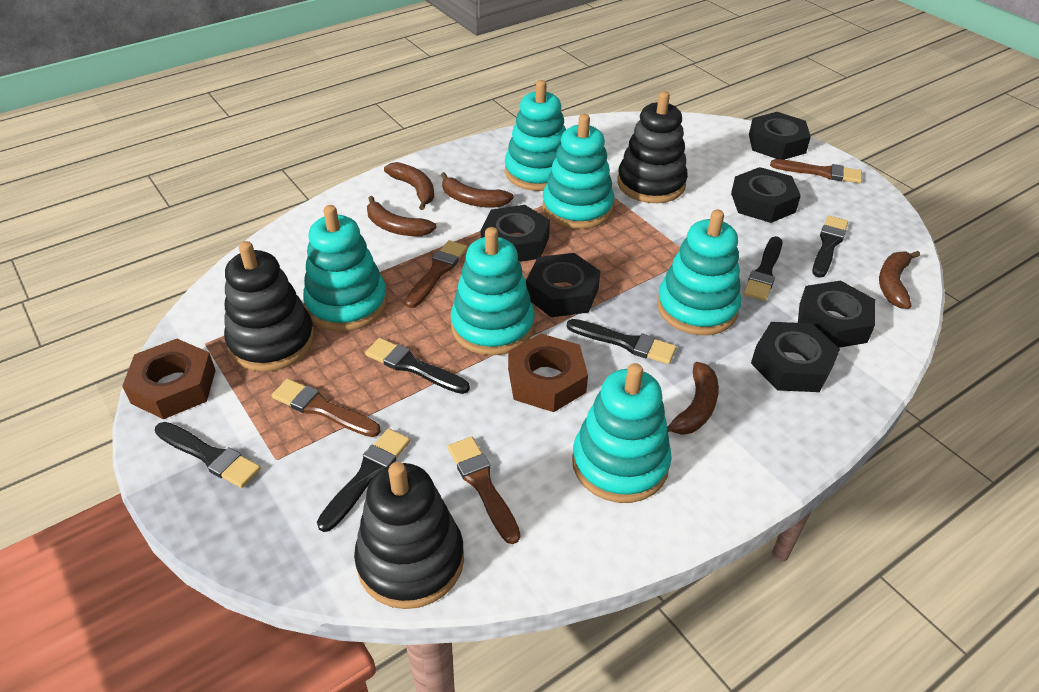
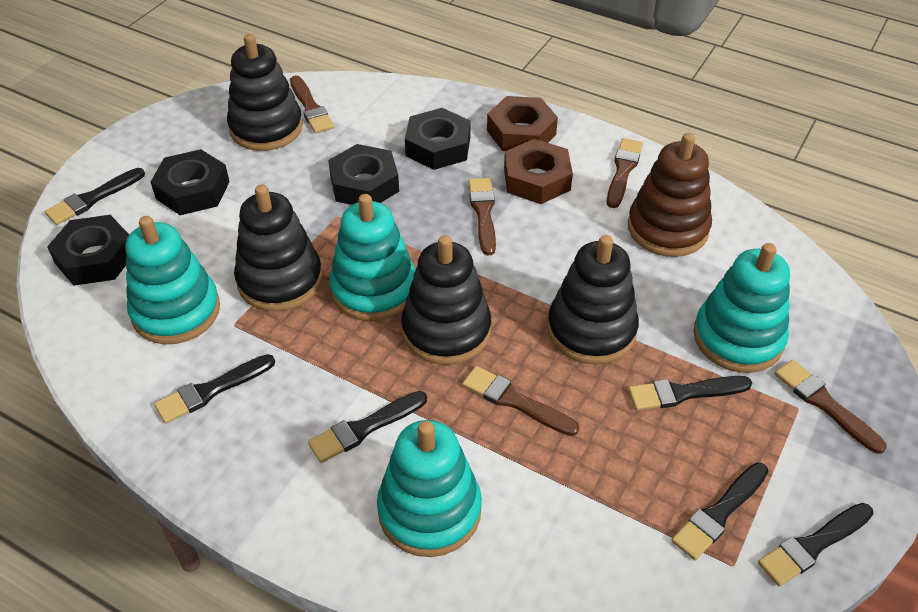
black nut: 6 -> 4
black stacking toy: 3 -> 4
brown banana: 5 -> 0
brown brush: 4 -> 5
brown stacking toy: 0 -> 1
turquoise stacking toy: 6 -> 4

